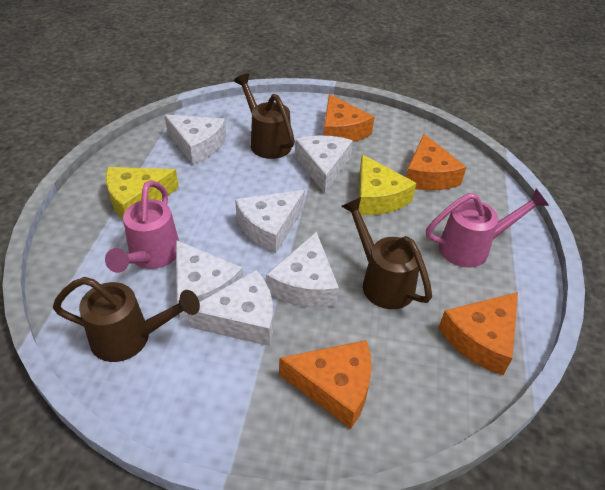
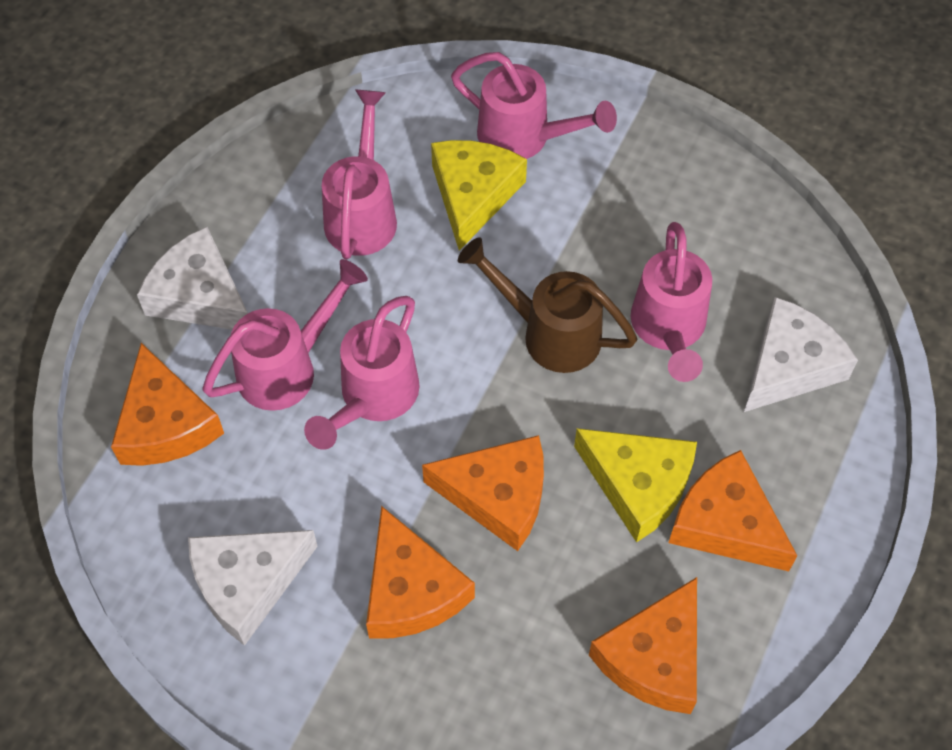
brown watering can: 3 -> 1
orange cheese: 4 -> 5
pink watering can: 2 -> 5
white cheese: 6 -> 3

